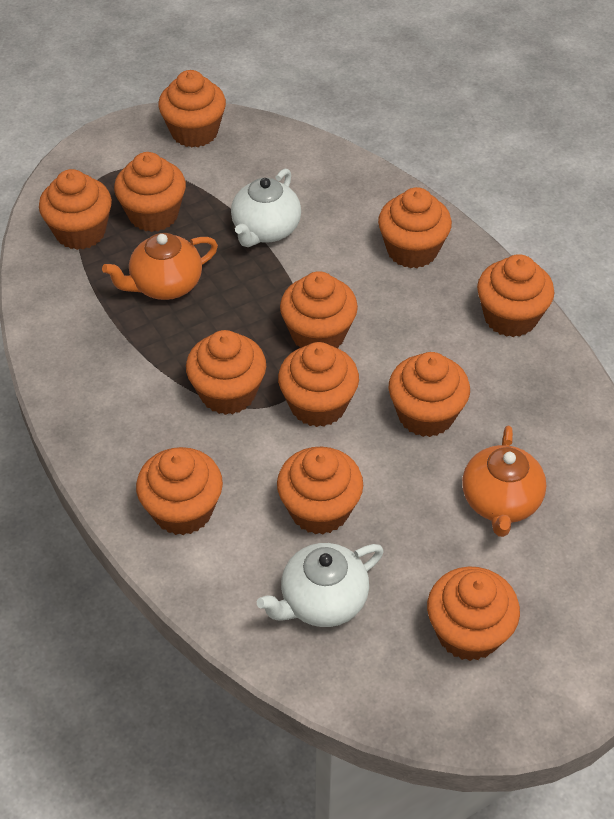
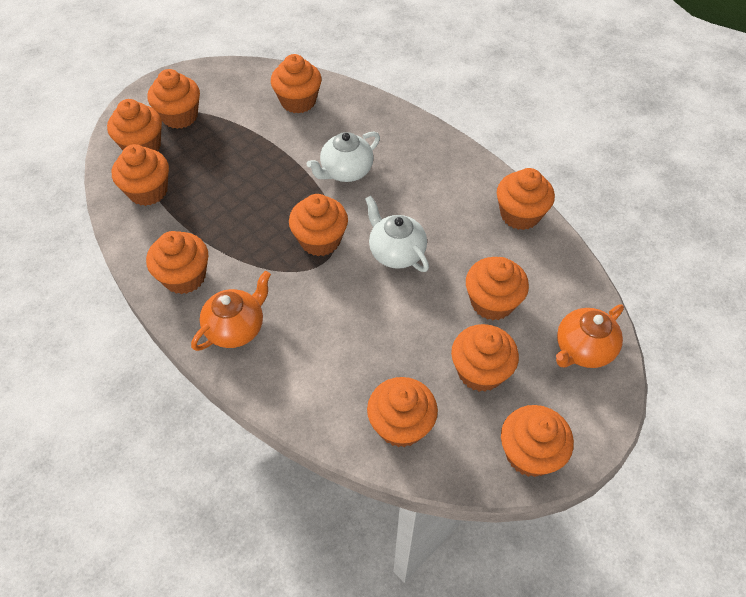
orange cupcake: 12 -> 11

